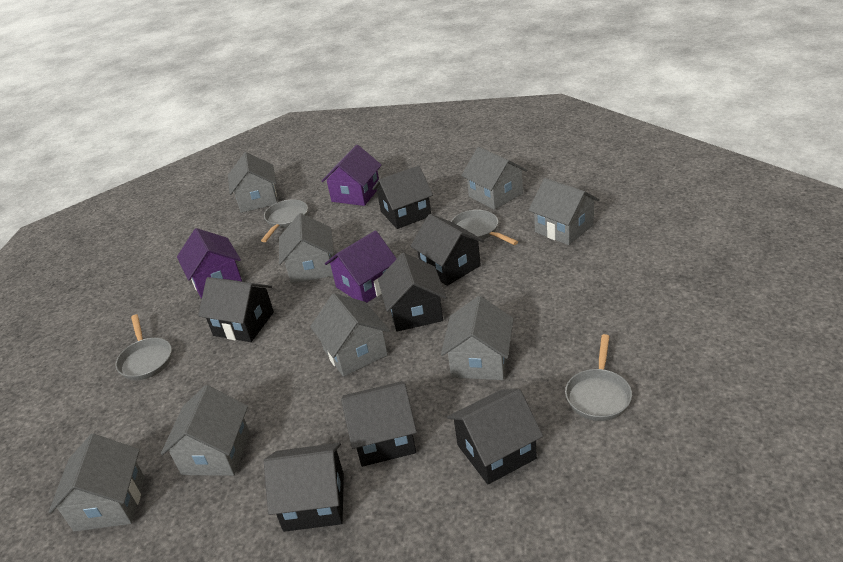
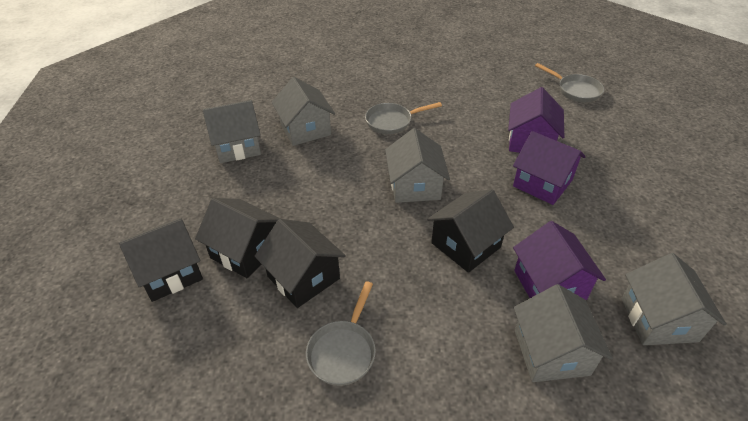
black house: 7 -> 4
grey house: 8 -> 5
grey pan: 4 -> 3

